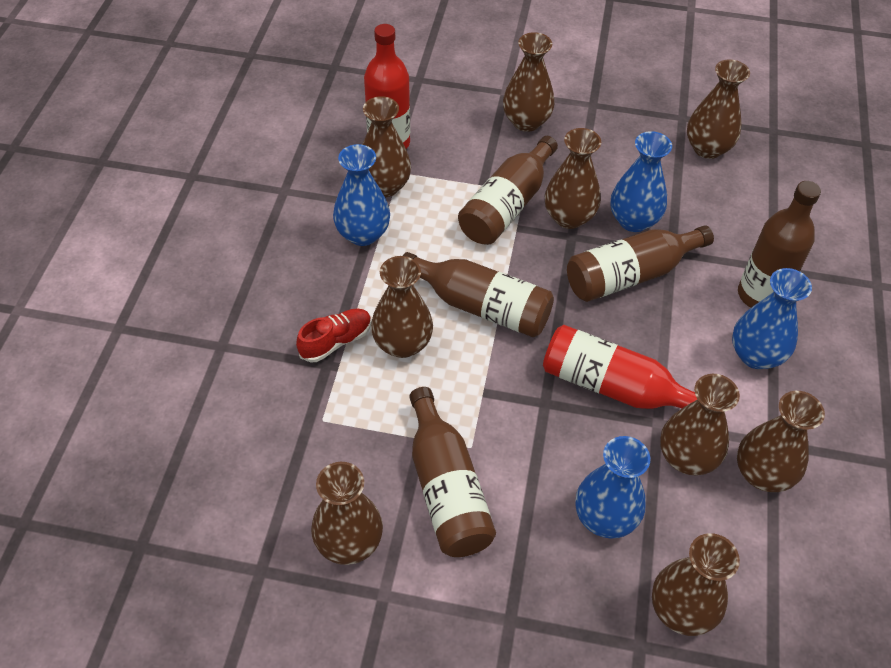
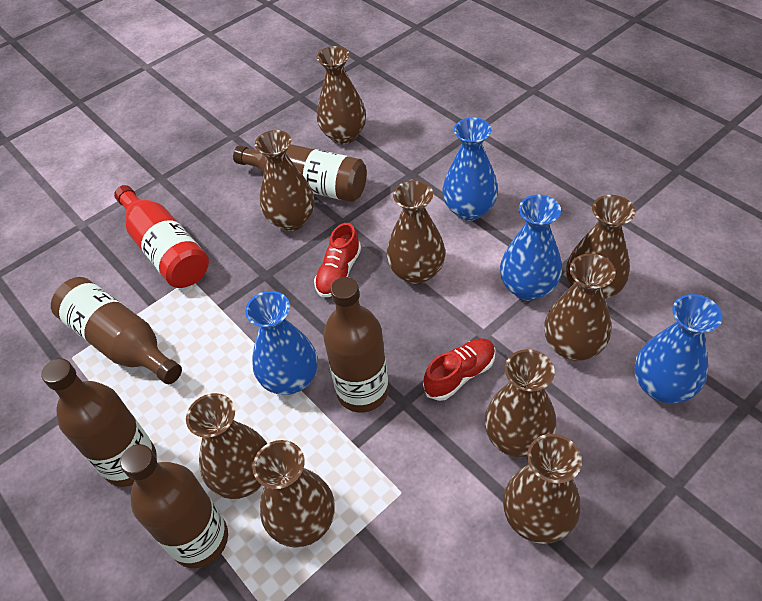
red bottle: 2 -> 1
red shoe: 1 -> 2

